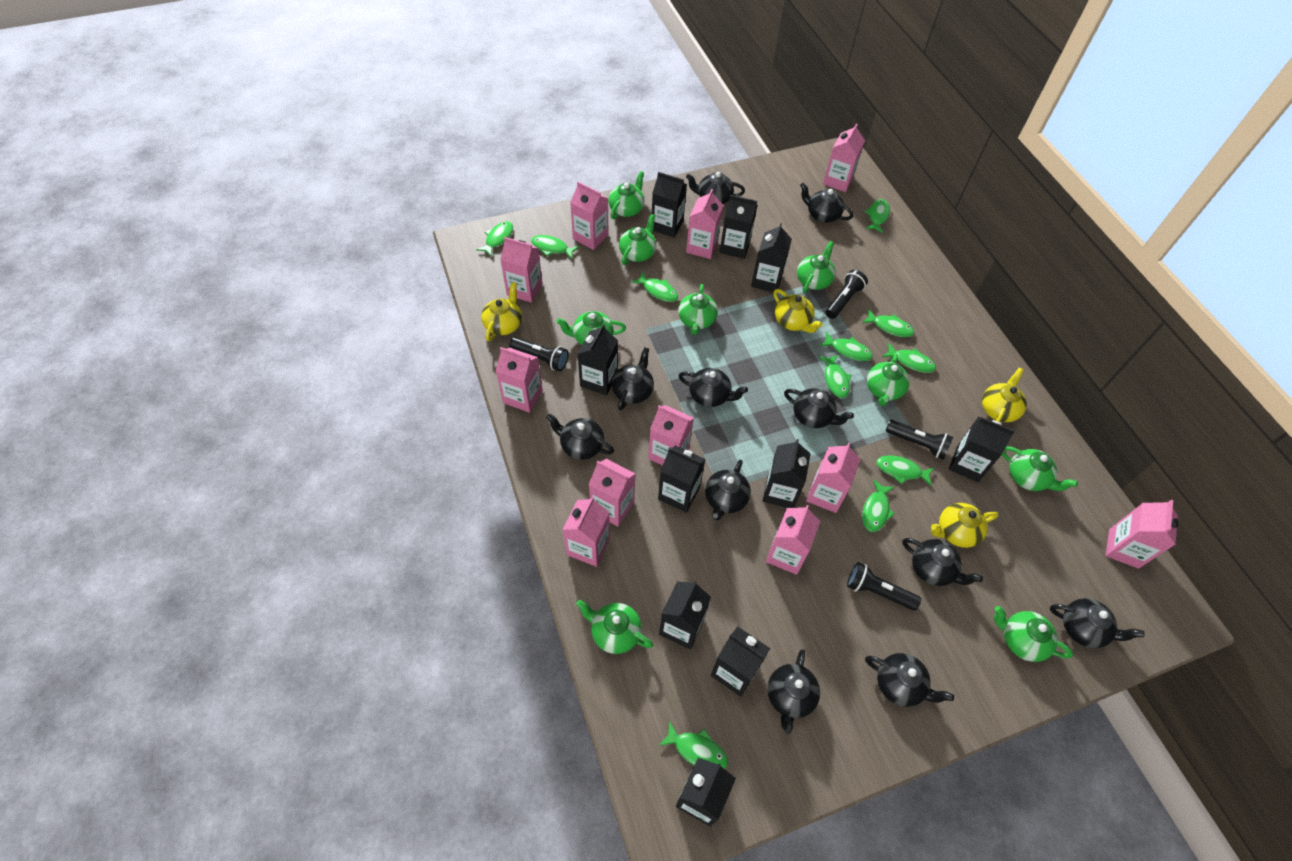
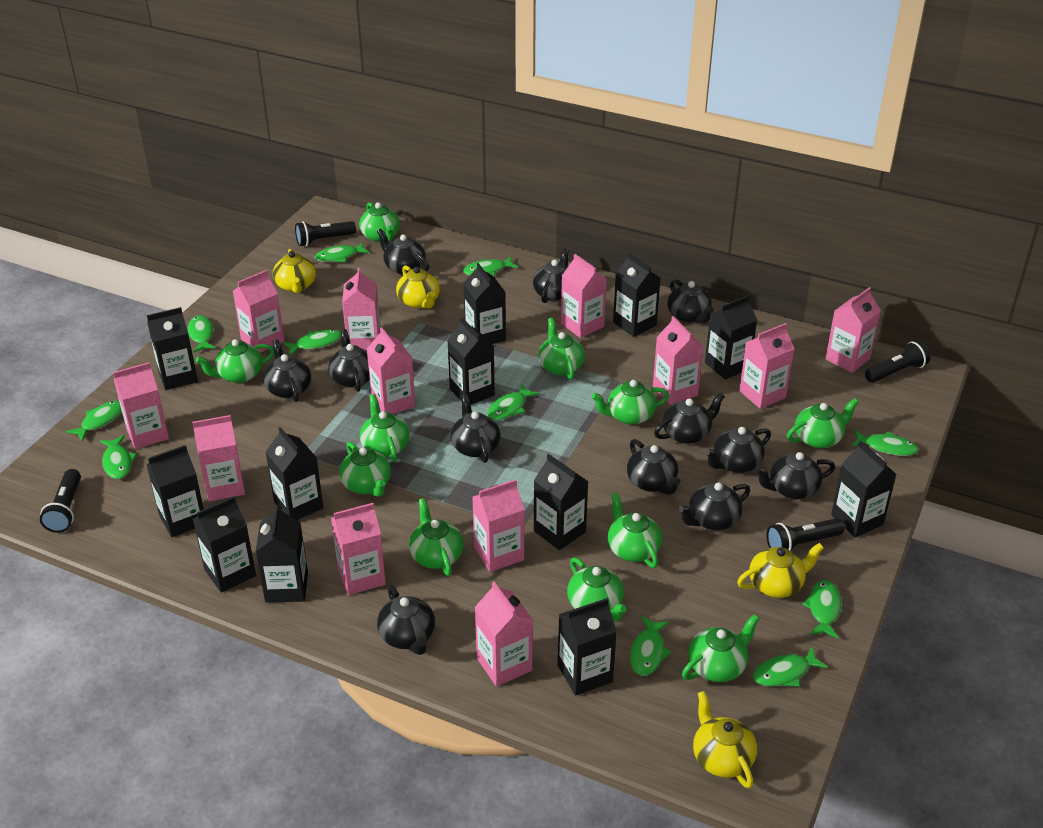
black carton: 10 -> 12
black teapot: 11 -> 12
green teapot: 9 -> 11
pink carton: 11 -> 12

